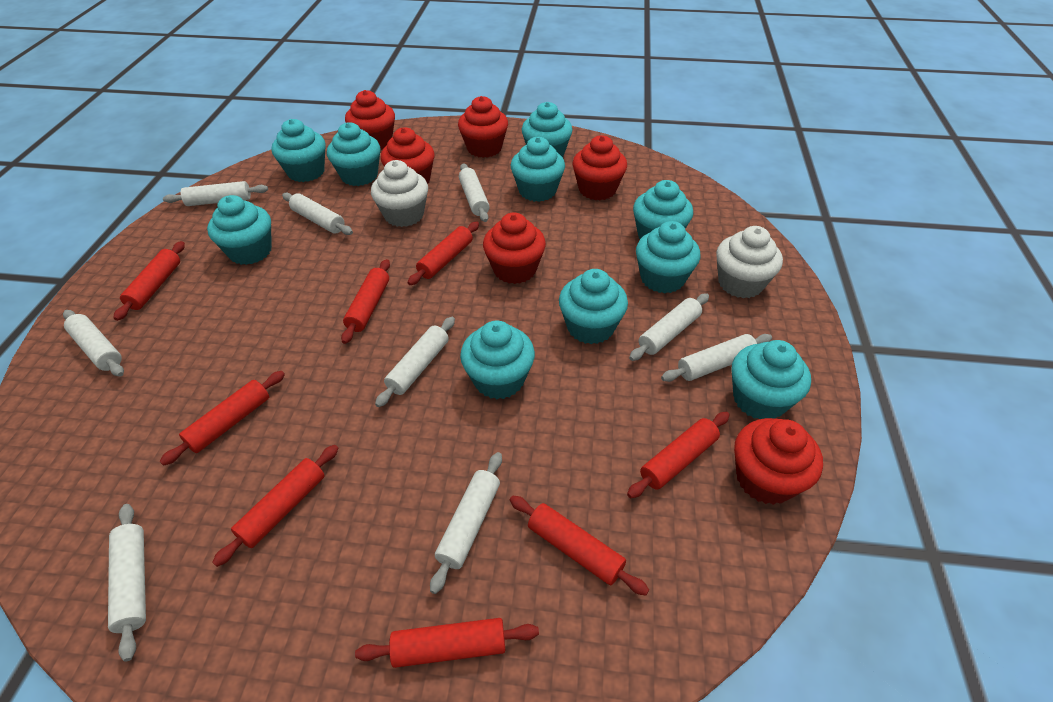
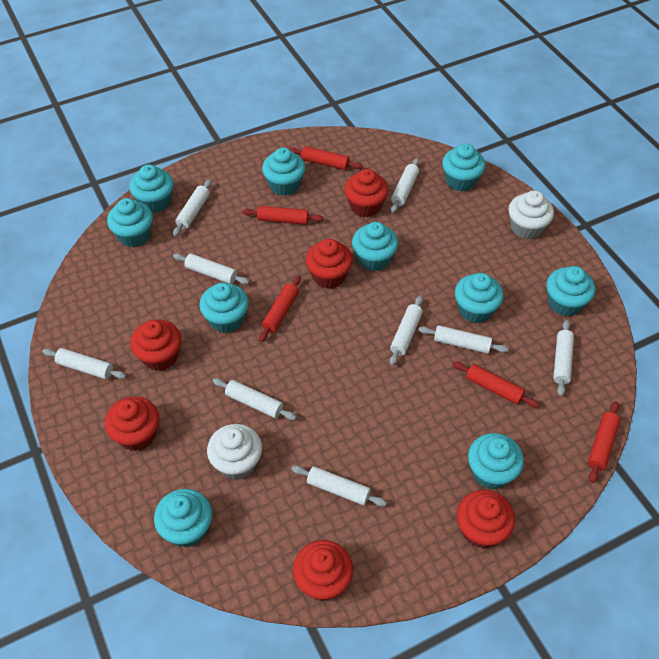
red rolling pin: 8 -> 5

